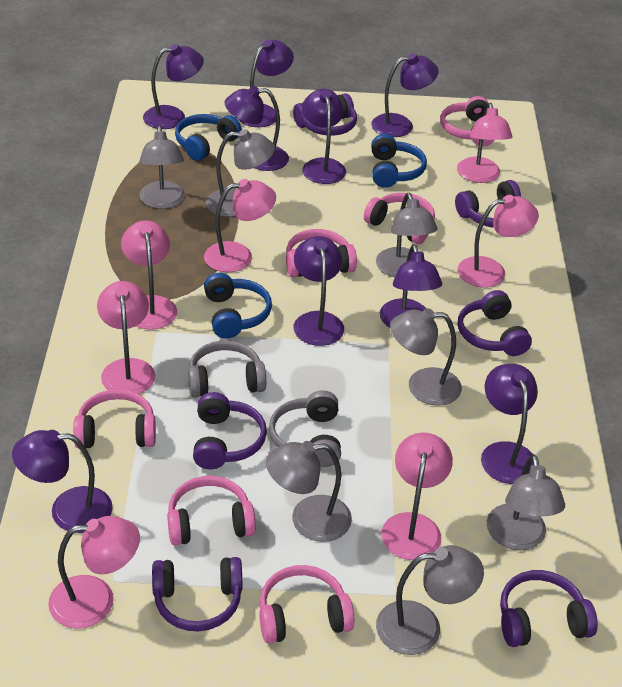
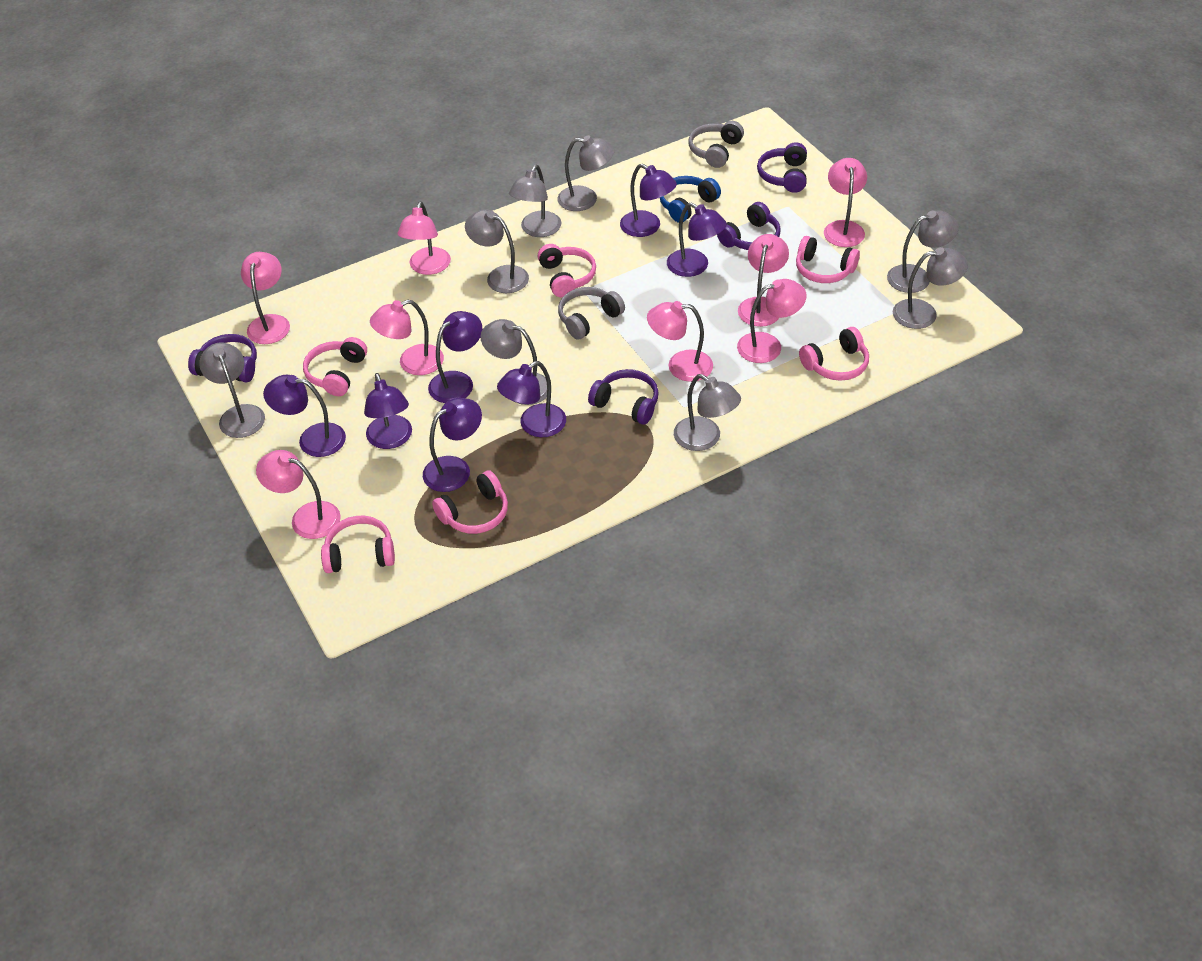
blue headphones: 3 -> 1
grey lamp: 7 -> 8
pink lamp: 7 -> 8
purple headphones: 6 -> 4
purple lamp: 9 -> 7

